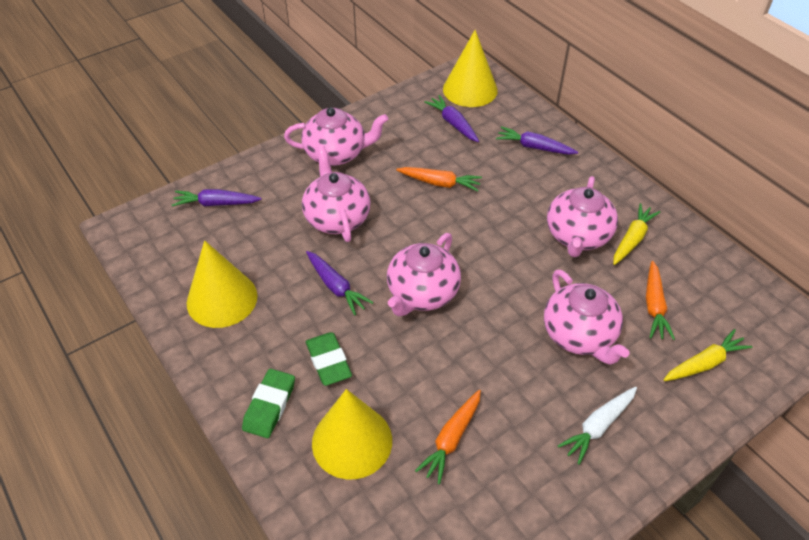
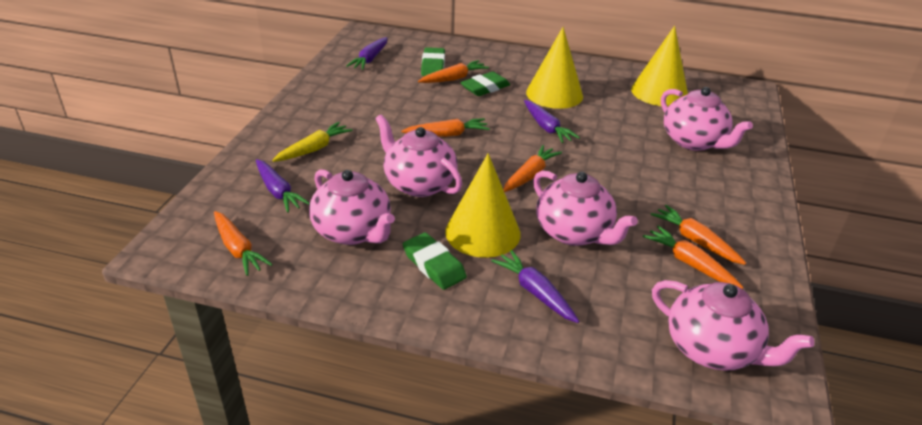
green eraser: 2 -> 3
orange carrot: 3 -> 6
white carrot: 1 -> 0
yellow carrot: 2 -> 1

